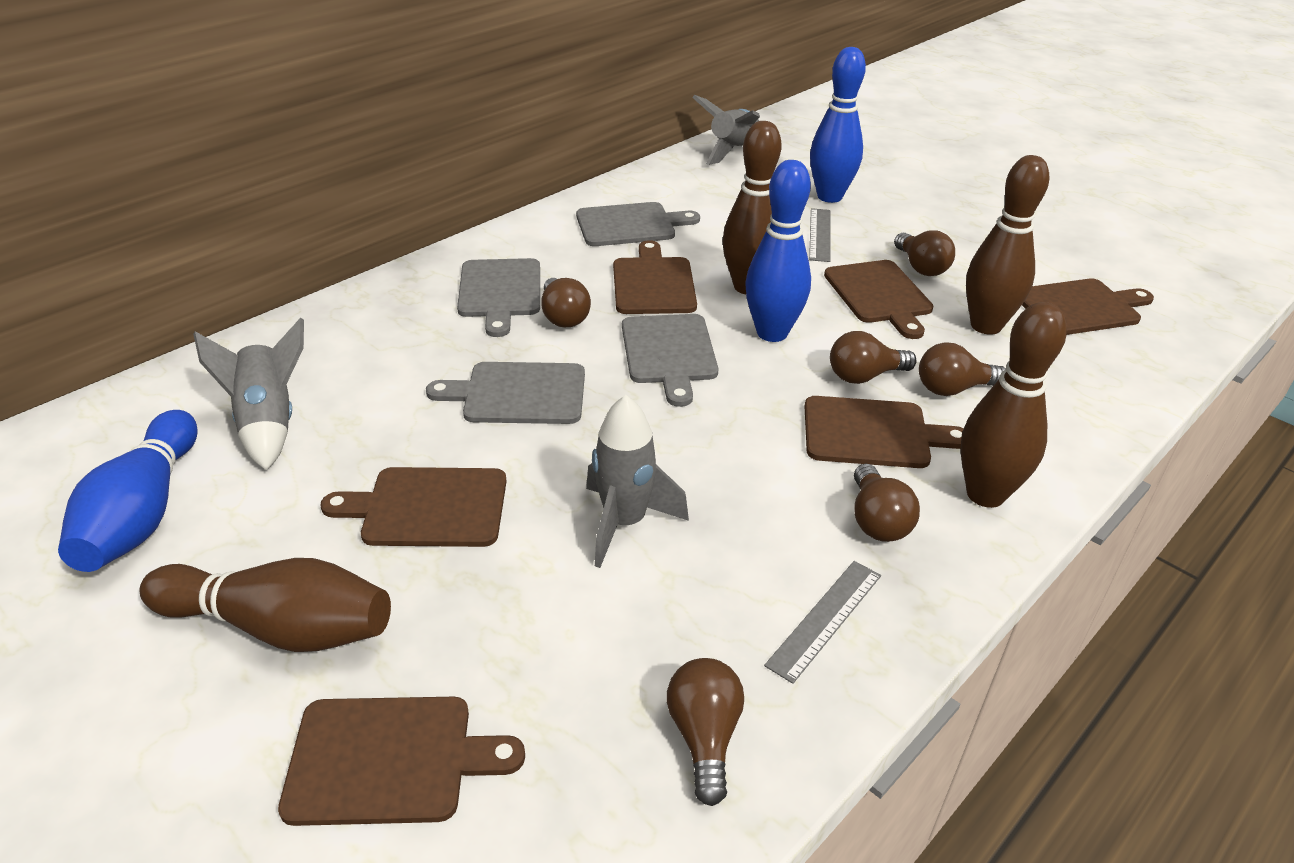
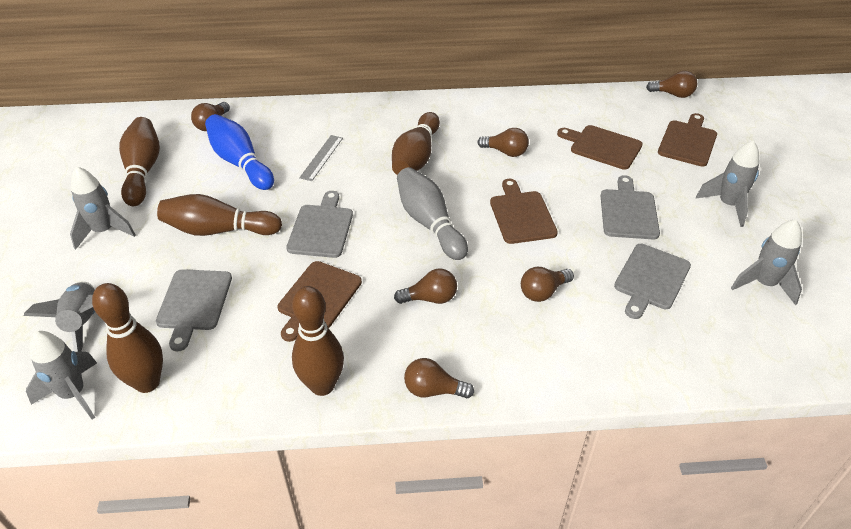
blue bowling pin: 3 -> 1
brown bowling pin: 4 -> 5
brown cutting board: 6 -> 4
grey bowling pin: 0 -> 1
grey rocket: 3 -> 5
grey ruler: 2 -> 1

